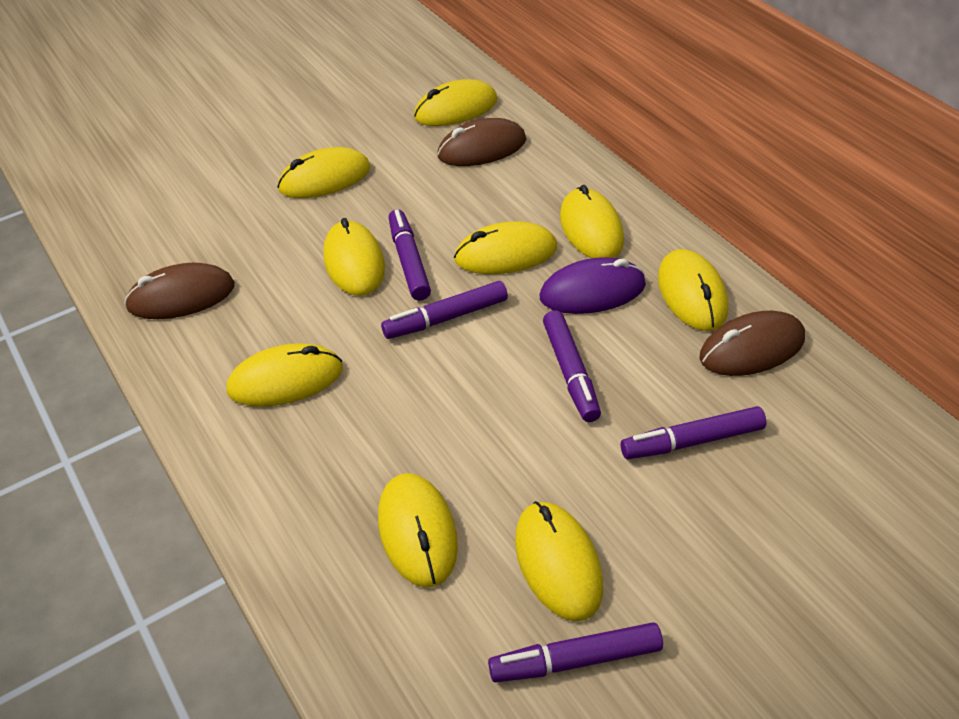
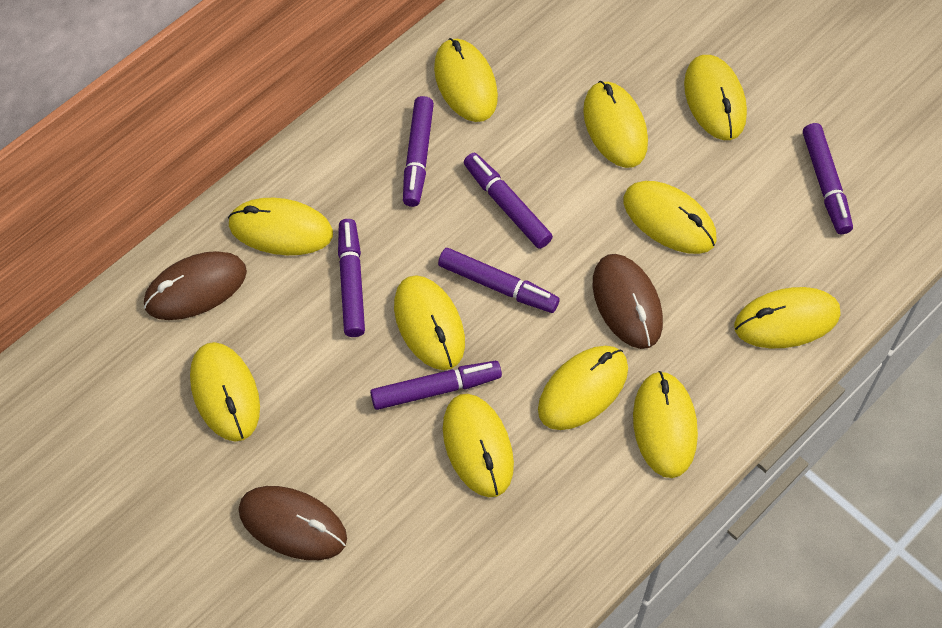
purple marker: 5 -> 6
purple mouse: 1 -> 0
yellow mouse: 9 -> 11

